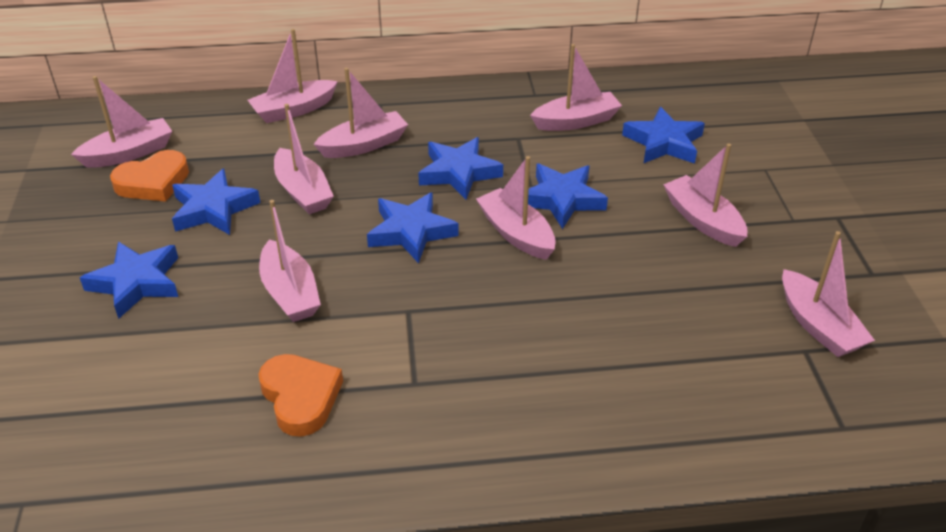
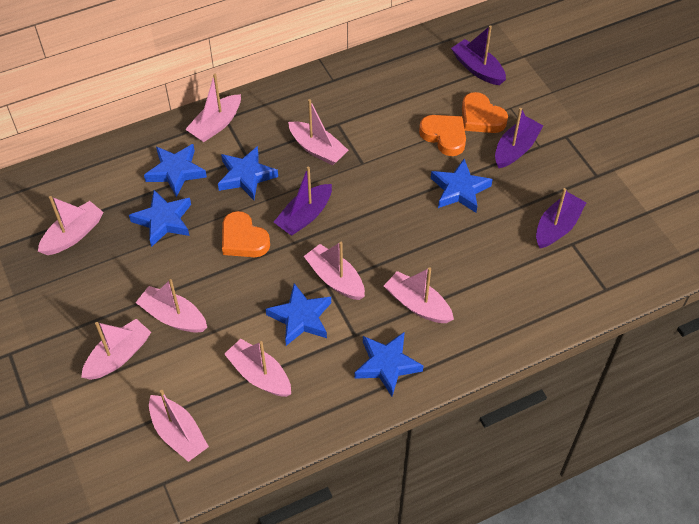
orange heart: 2 -> 3
purple boat: 0 -> 4

